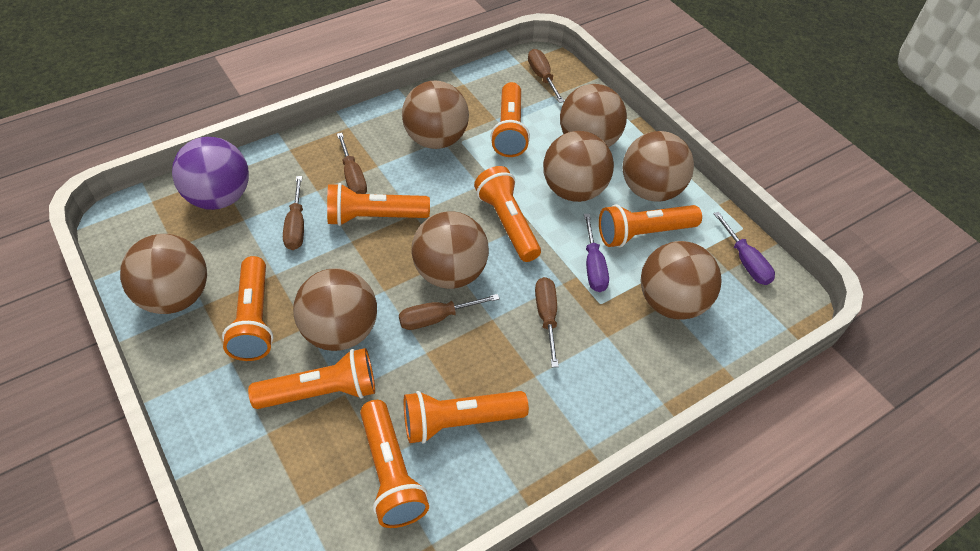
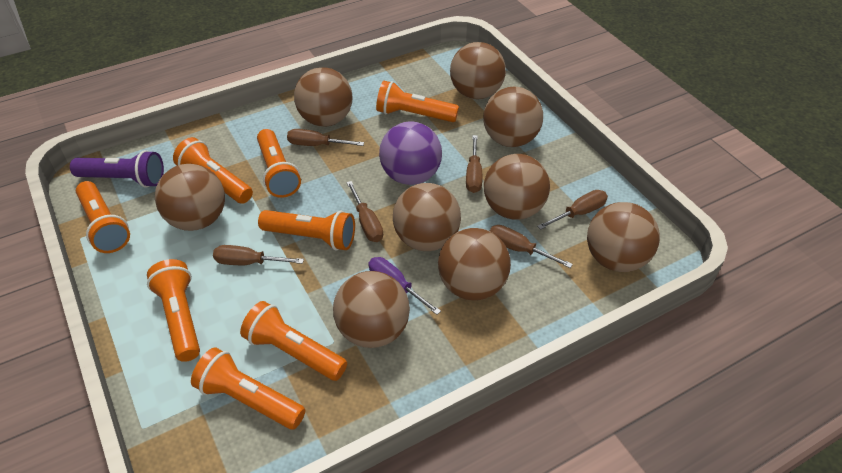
brown ball: 8 -> 9
brown screwdriver: 5 -> 6
purple flashlight: 0 -> 1
purple screwdriver: 2 -> 1

